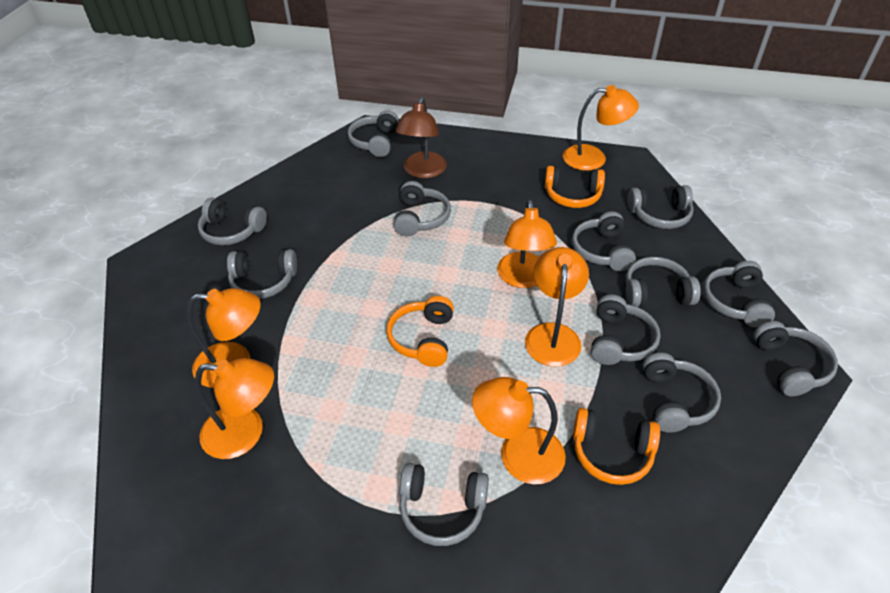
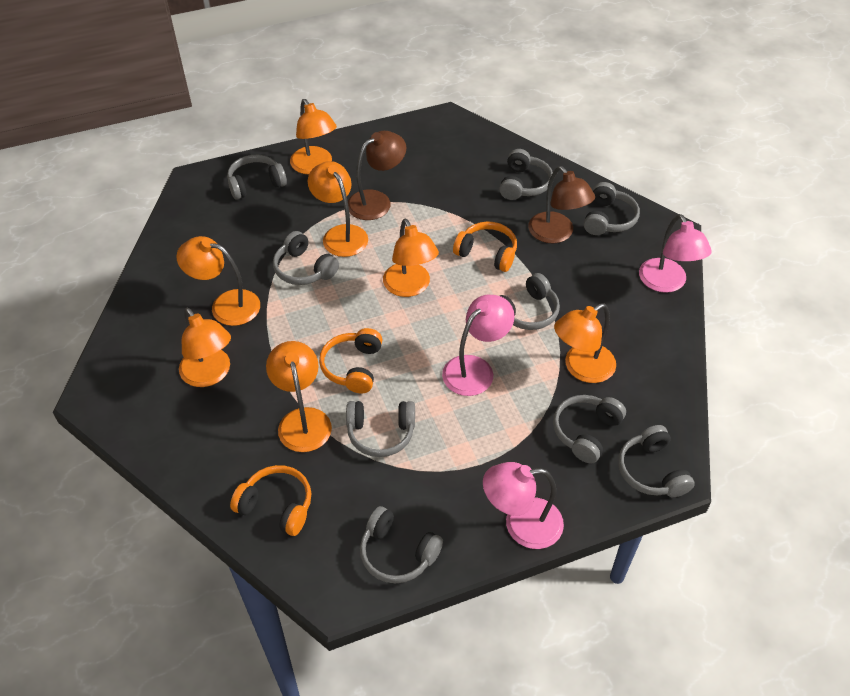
brown lamp: 1 -> 2
grey headphones: 12 -> 9
orange lamp: 6 -> 7
pink lamp: 0 -> 3

